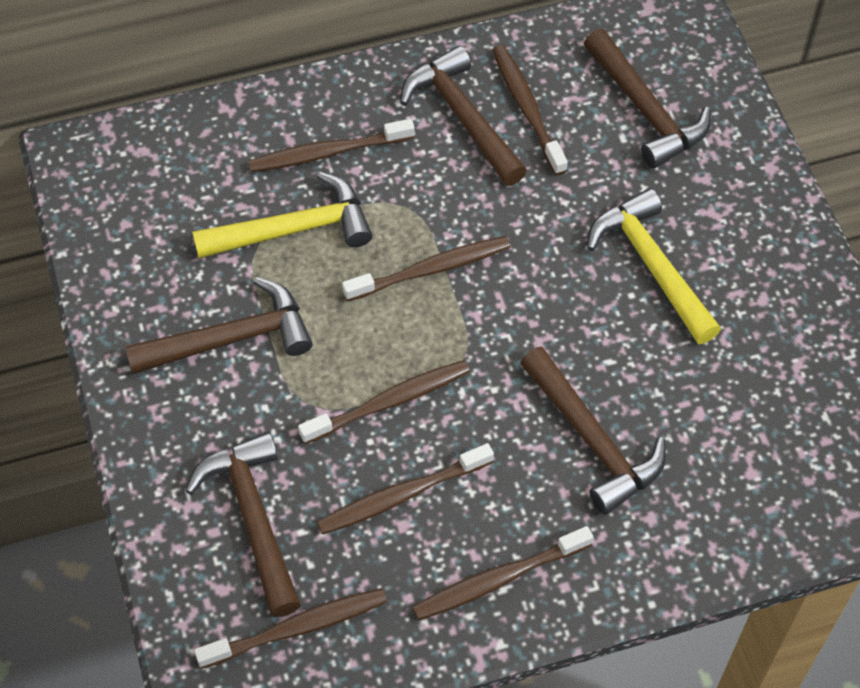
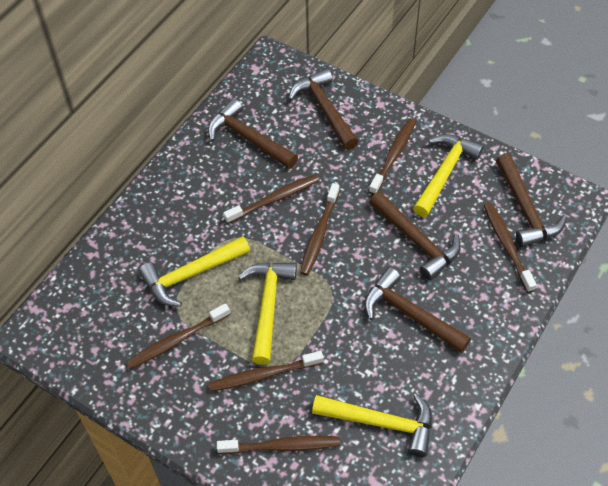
yellow hammer: 2 -> 4

